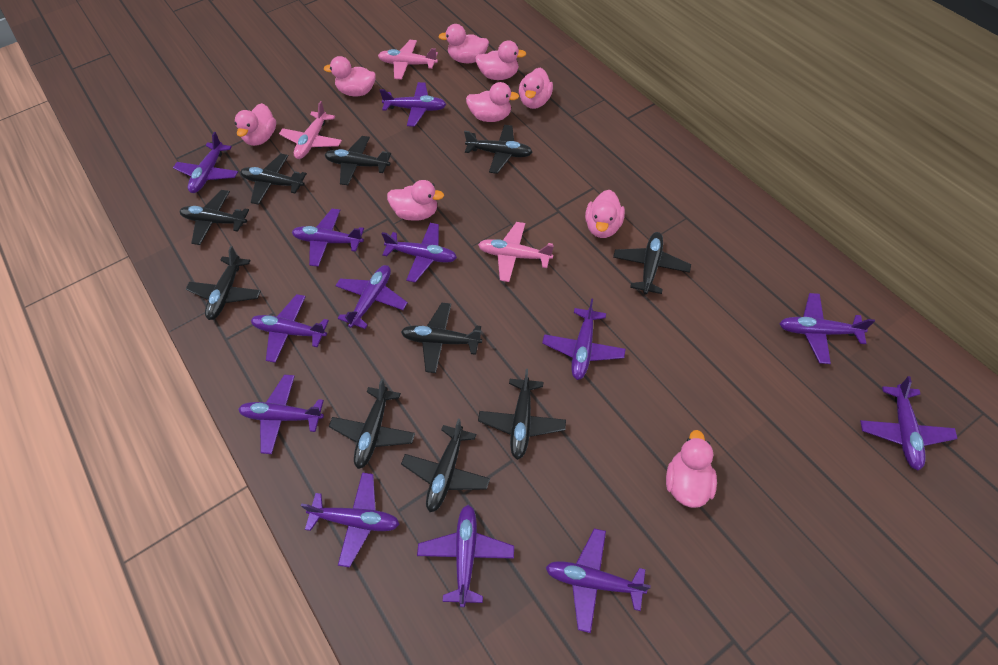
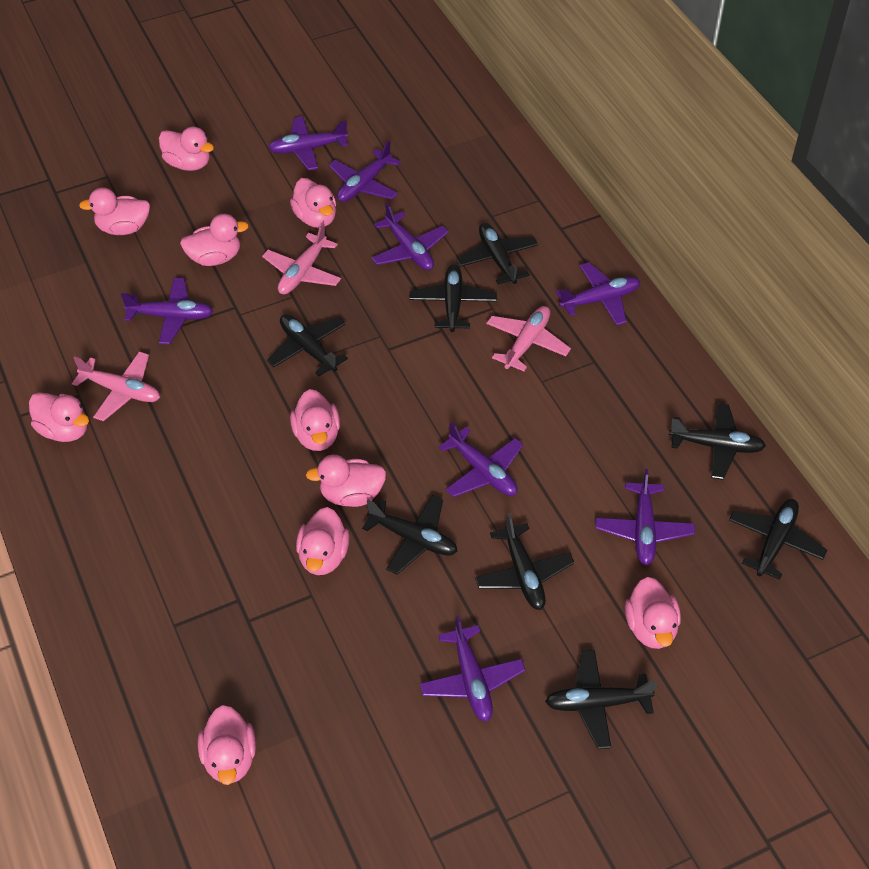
black plane: 10 -> 8
pink duck: 9 -> 10
purple plane: 13 -> 8

